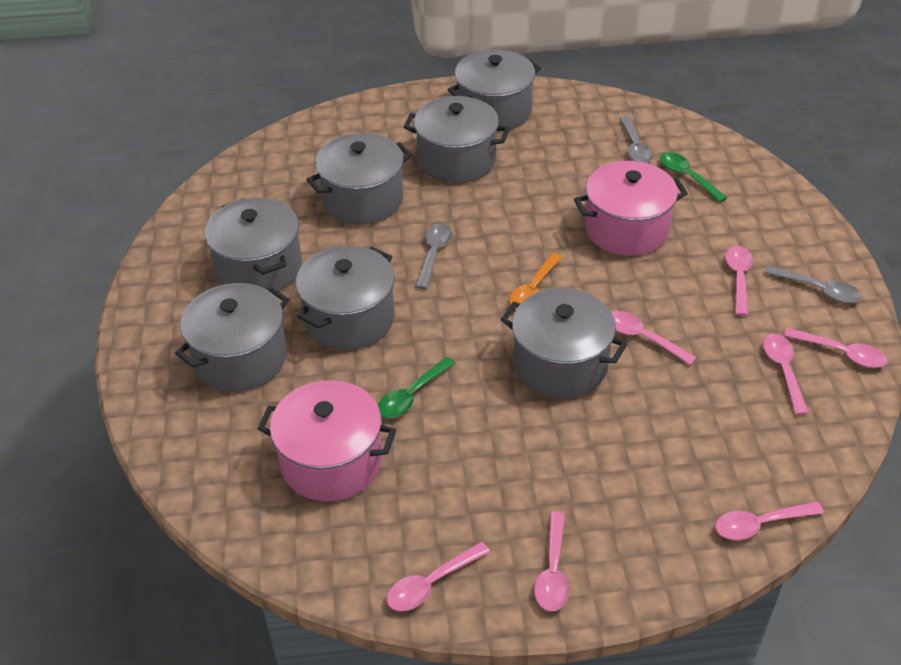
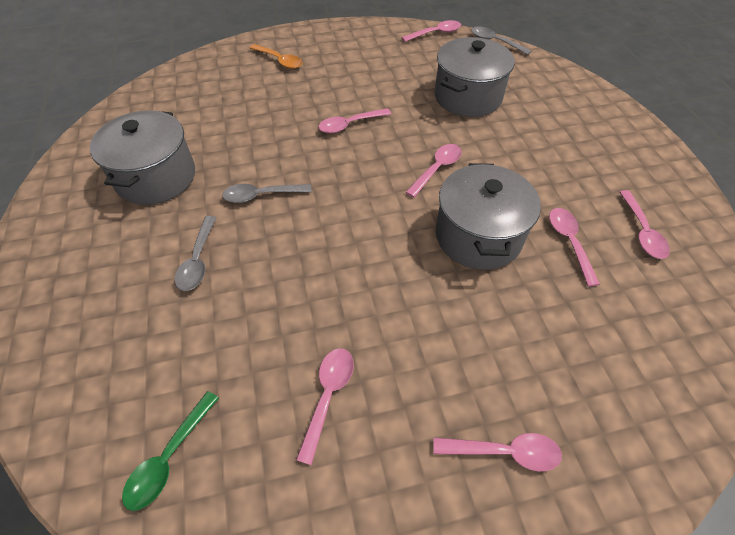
green spoon: 2 -> 1
grey pot: 7 -> 3
pink pot: 2 -> 0

